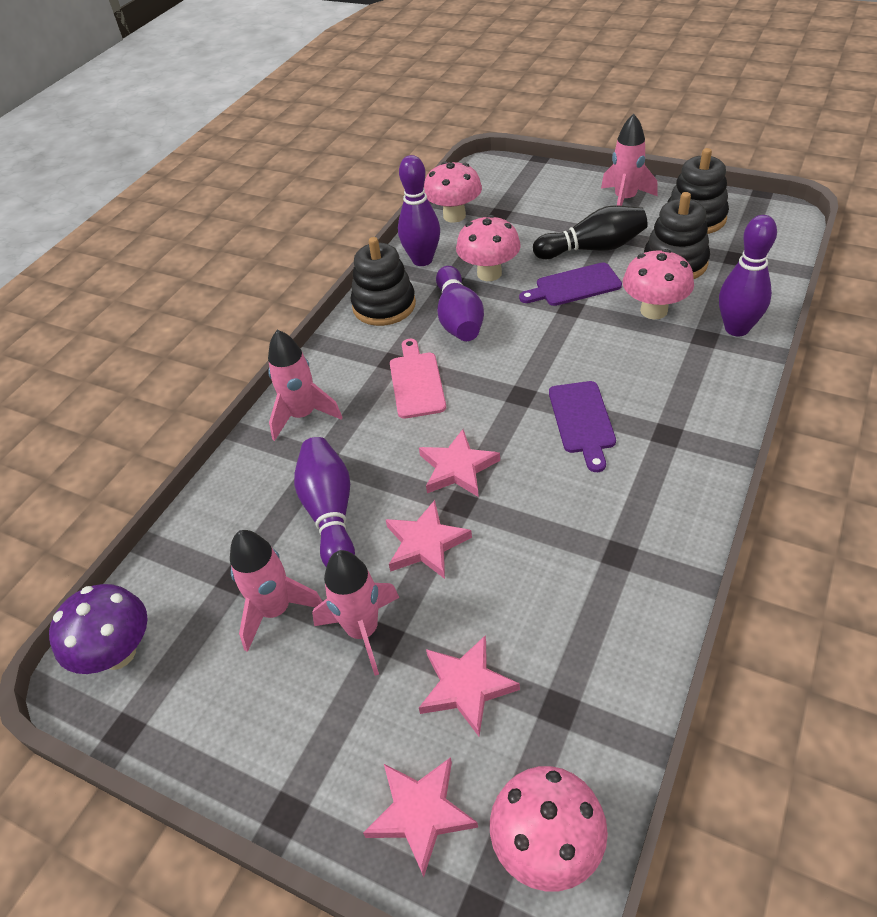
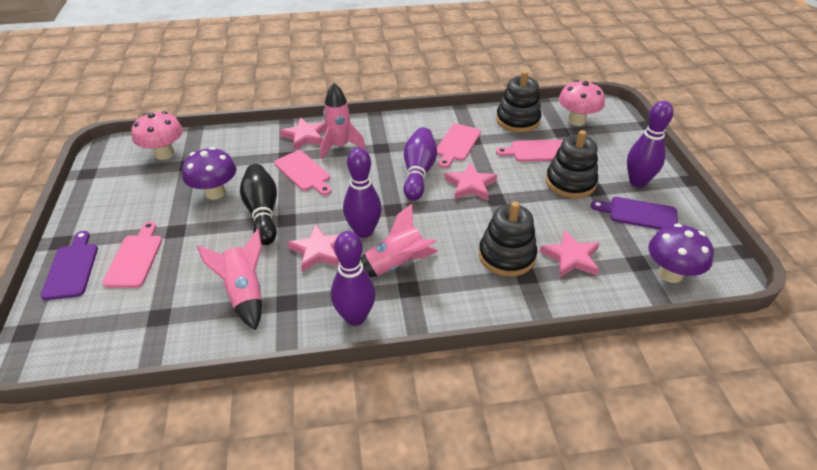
pink cutting board: 1 -> 4
pink mushroom: 4 -> 2
pink rocket: 4 -> 3
purple mushroom: 1 -> 2

